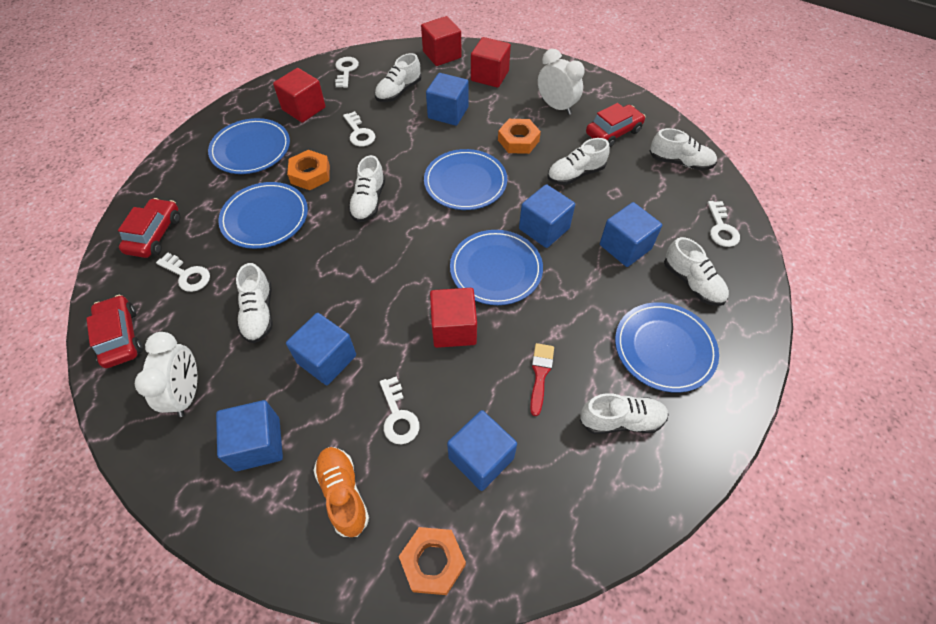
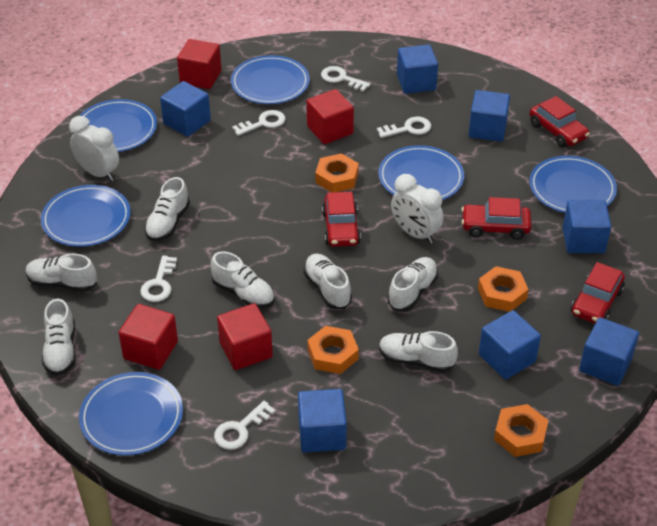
blue cube: 6 -> 7
blue plate: 5 -> 6
orange nut: 3 -> 4
orange shoe: 1 -> 0
red brush: 1 -> 0
red car: 3 -> 4

